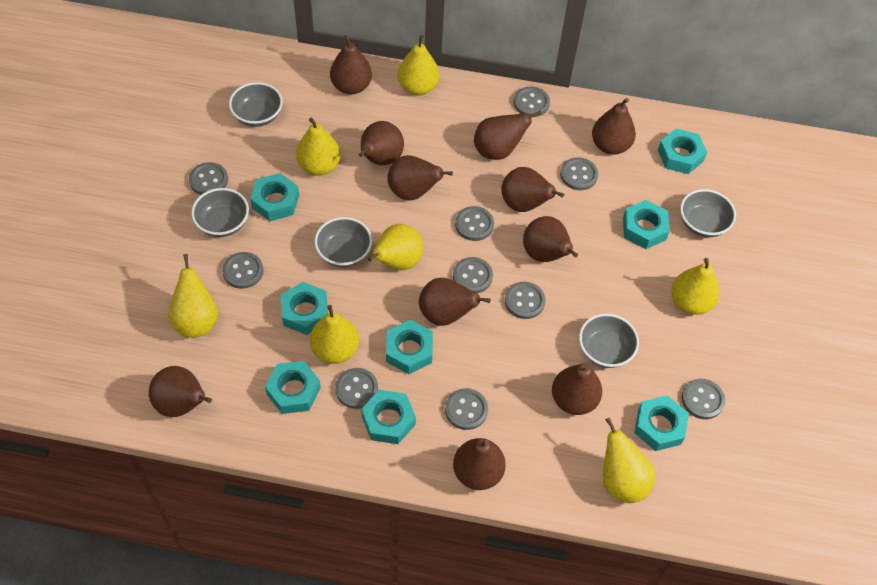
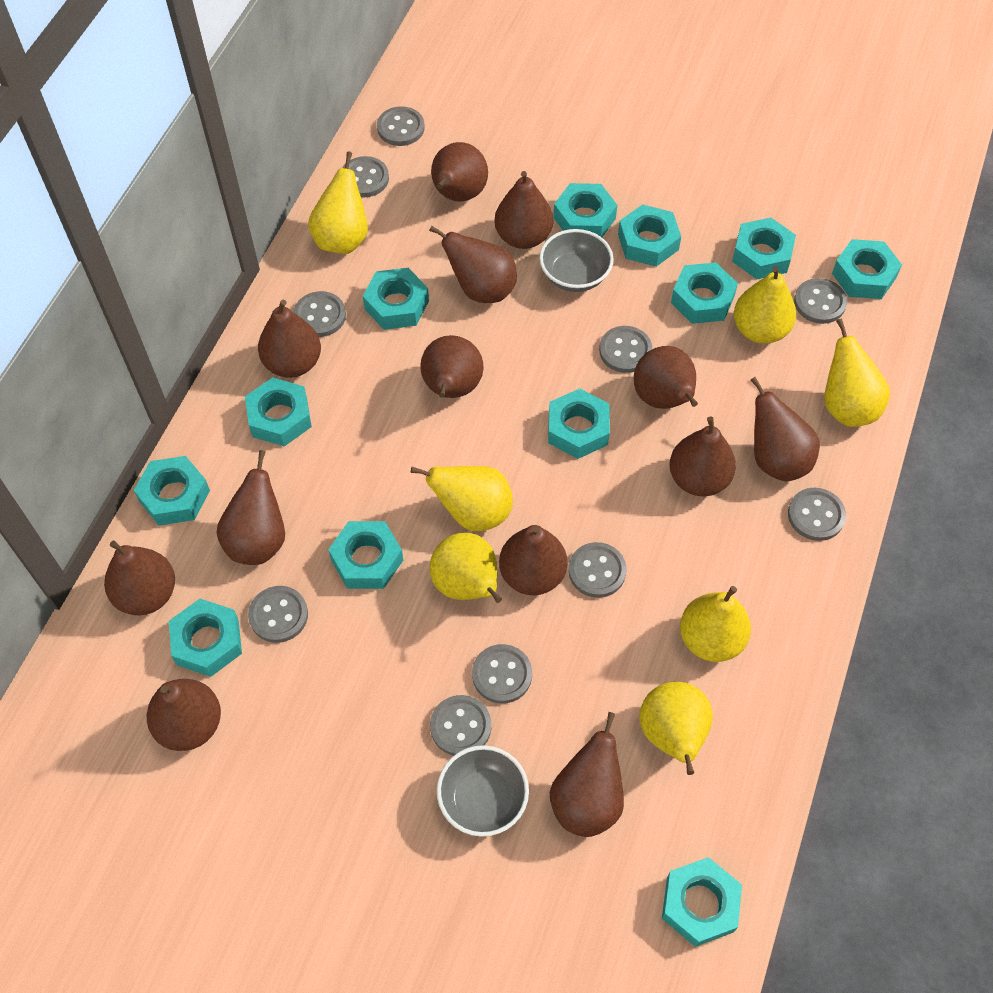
brown pear: 11 -> 13
grey bowl: 5 -> 2
turquoise nut: 8 -> 12

